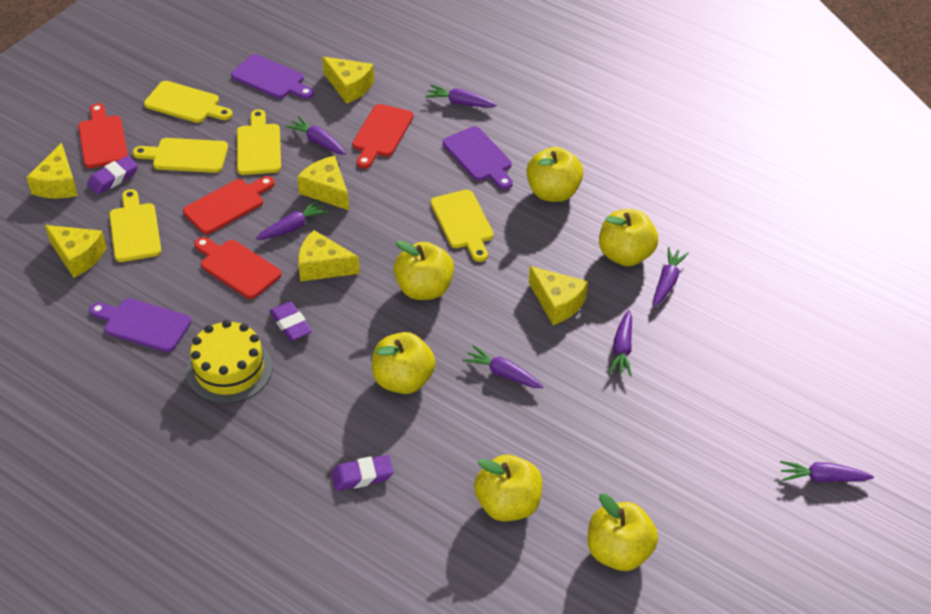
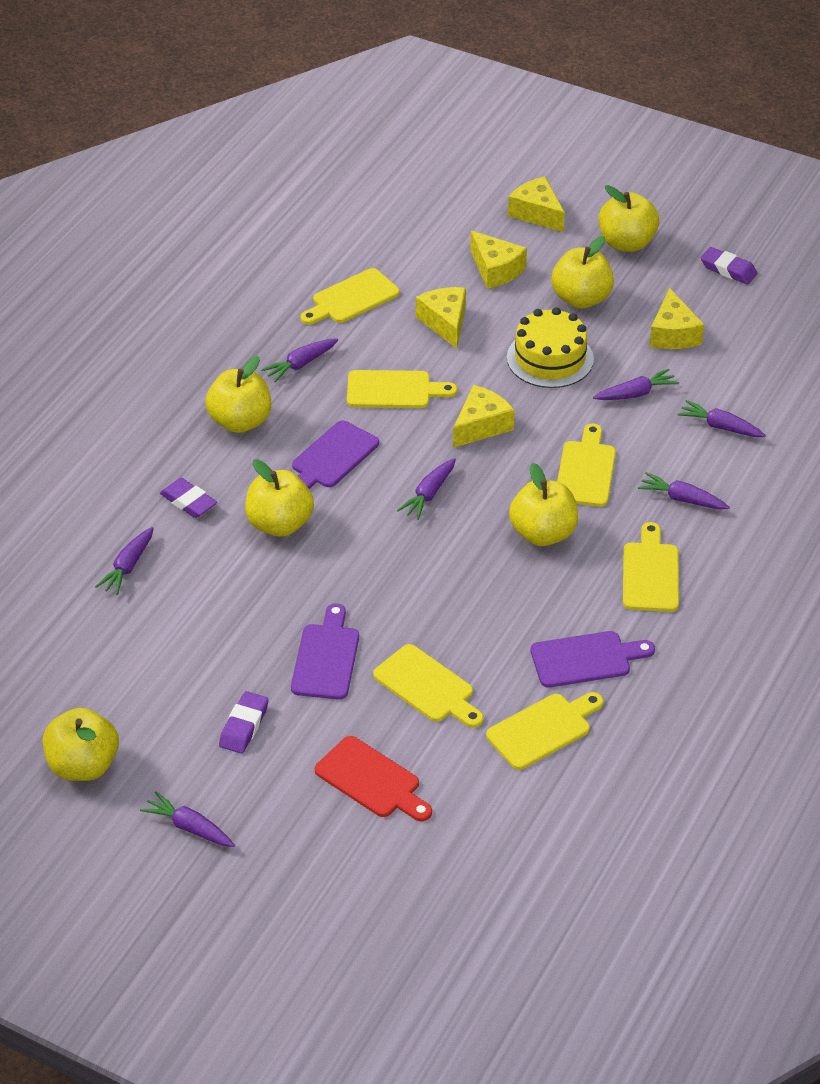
red cutting board: 4 -> 1
yellow cheese: 6 -> 5
yellow cutting board: 5 -> 6

